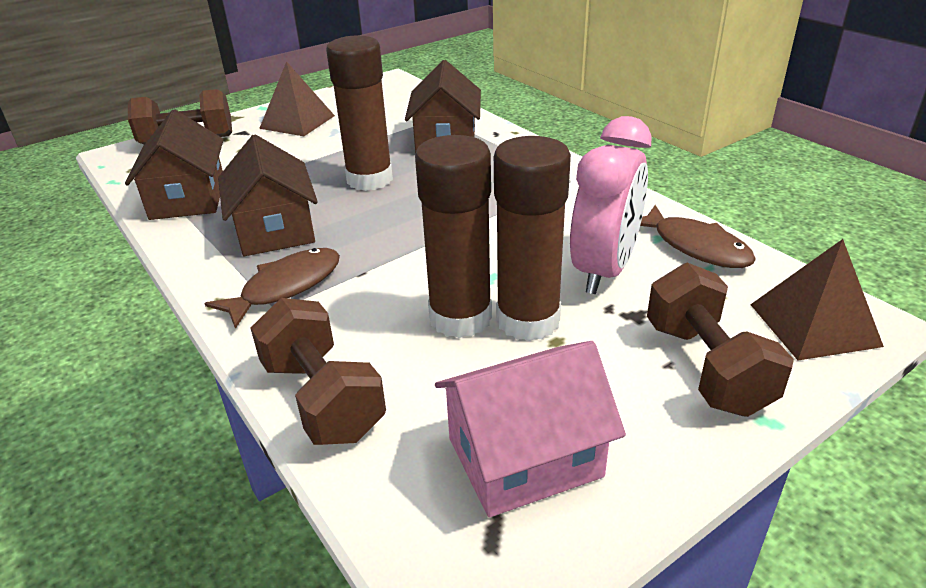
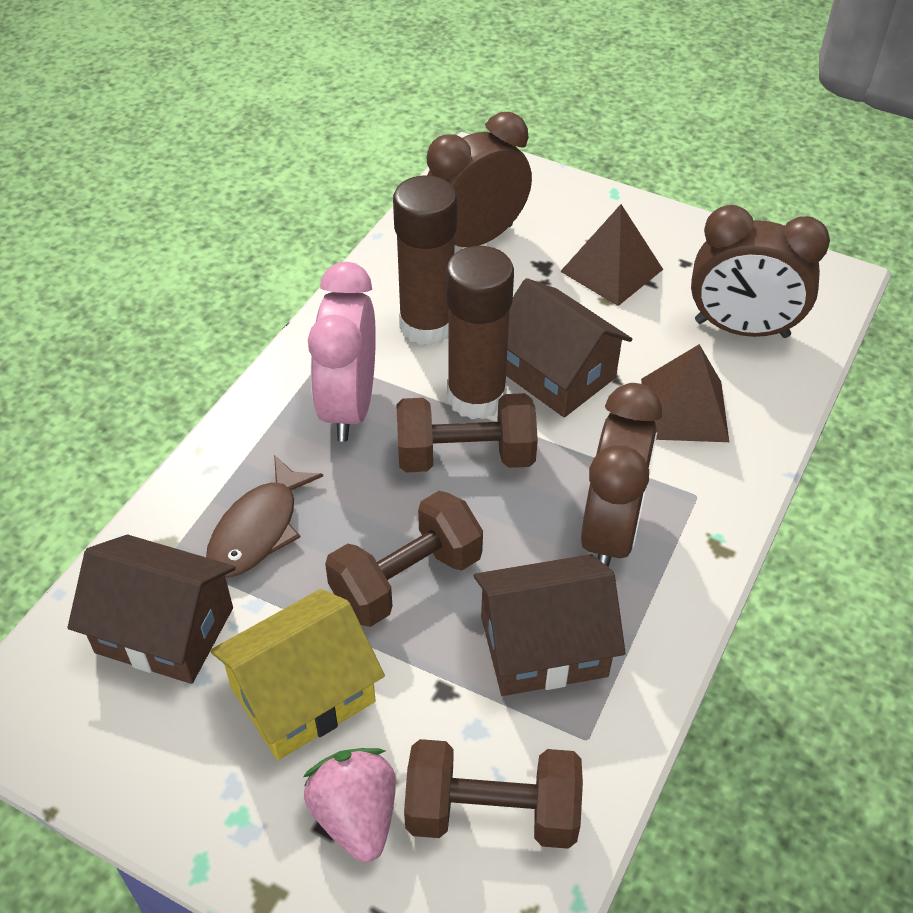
brown clock: 0 -> 3
brown fish: 2 -> 1
brown glue stick: 3 -> 2
pink house: 1 -> 0
pink strawberry: 0 -> 1
yellow house: 0 -> 1

